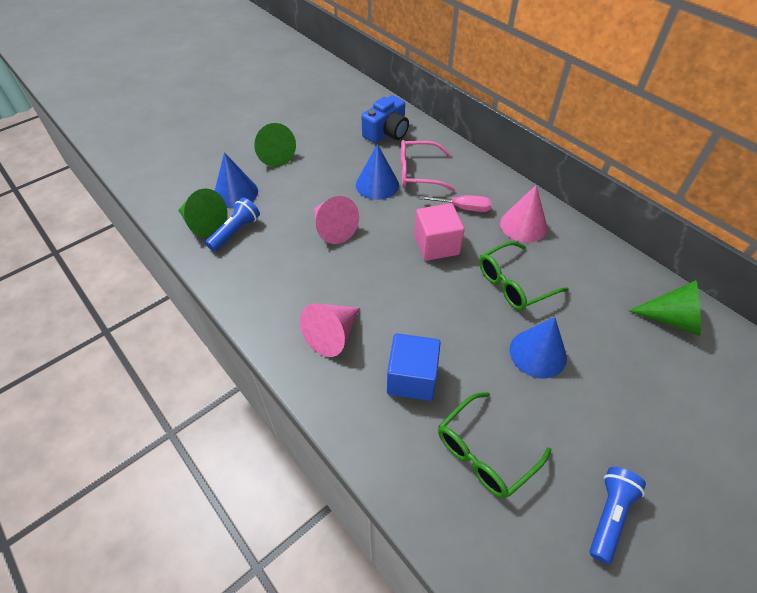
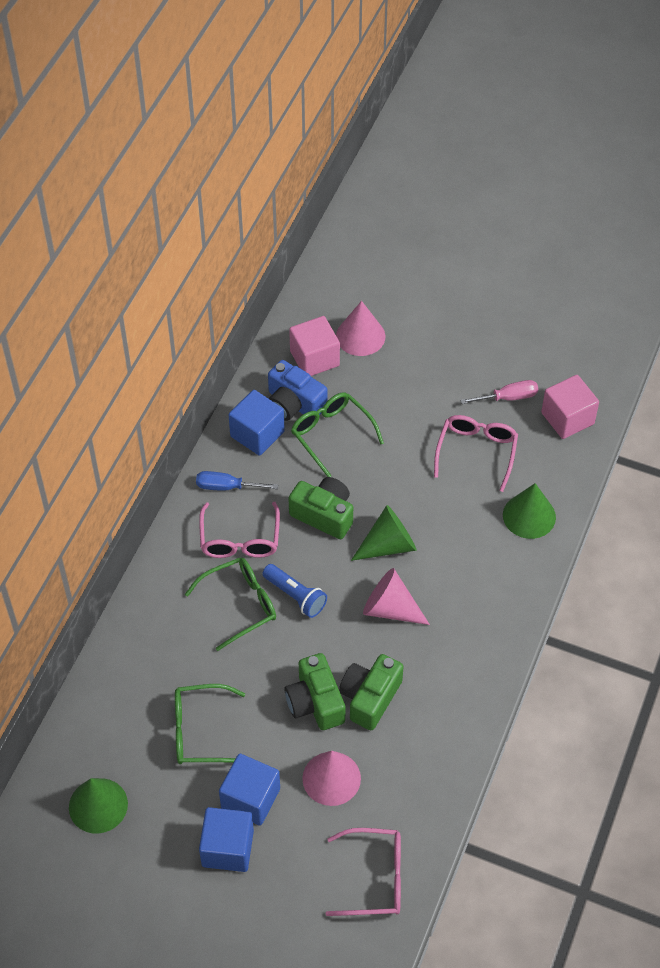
blue cone: 3 -> 0
blue cube: 1 -> 3
blue flashlight: 2 -> 1
blue screwdriver: 0 -> 1
green camera: 0 -> 3
green glasses: 2 -> 3
pink cube: 1 -> 2
pink glasses: 1 -> 3

